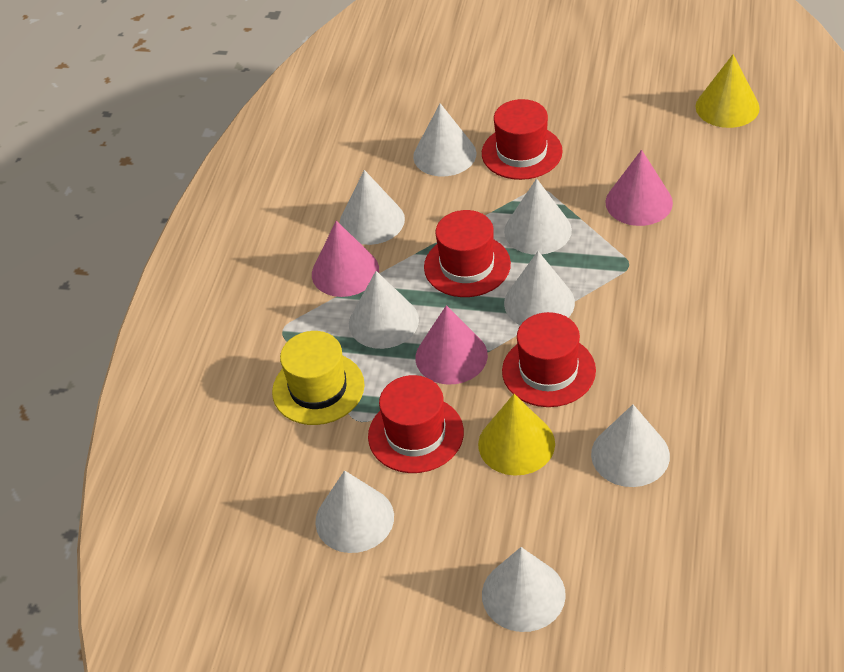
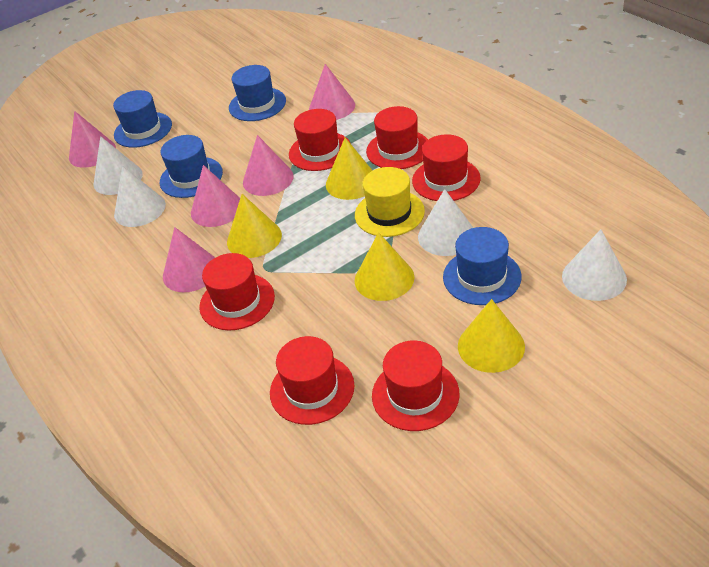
blue hat: 0 -> 4
pink cone: 3 -> 5
red hat: 4 -> 6
white cone: 8 -> 4
yellow cone: 2 -> 4

